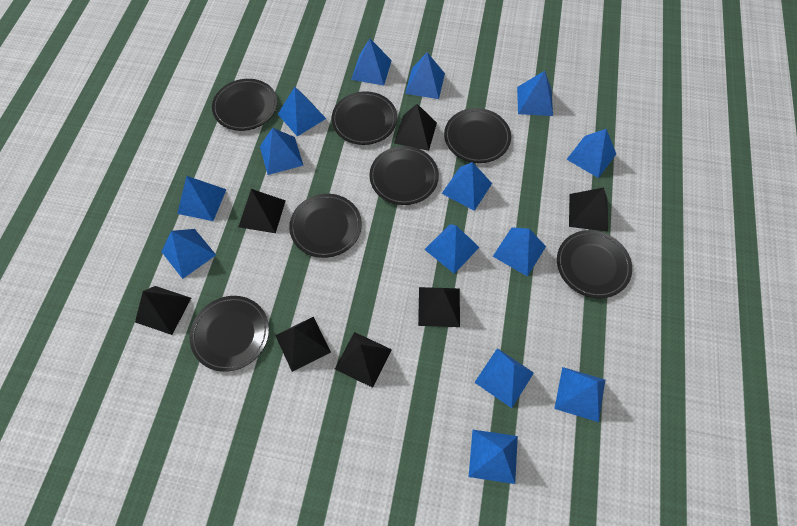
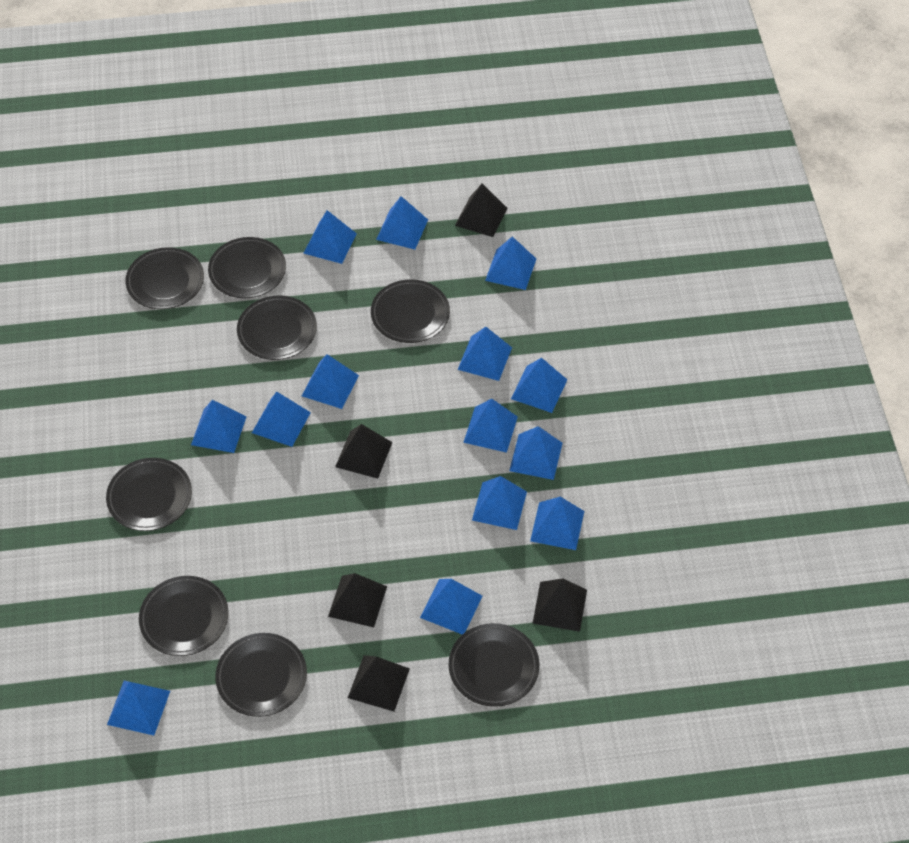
black plate: 7 -> 8
black pyramid: 7 -> 5

